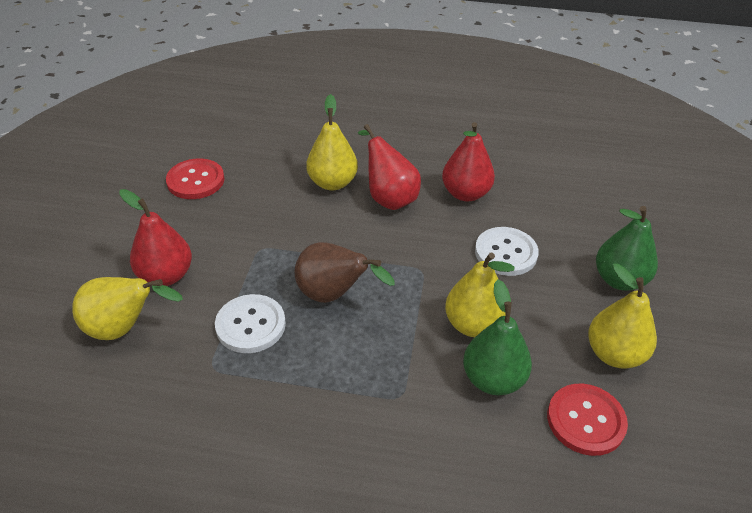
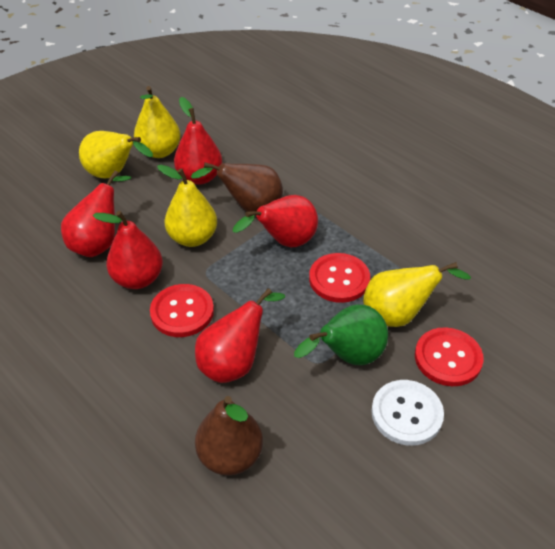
brown pear: 1 -> 2
green pear: 2 -> 1
red button: 2 -> 3
red pear: 3 -> 5
white button: 2 -> 1

